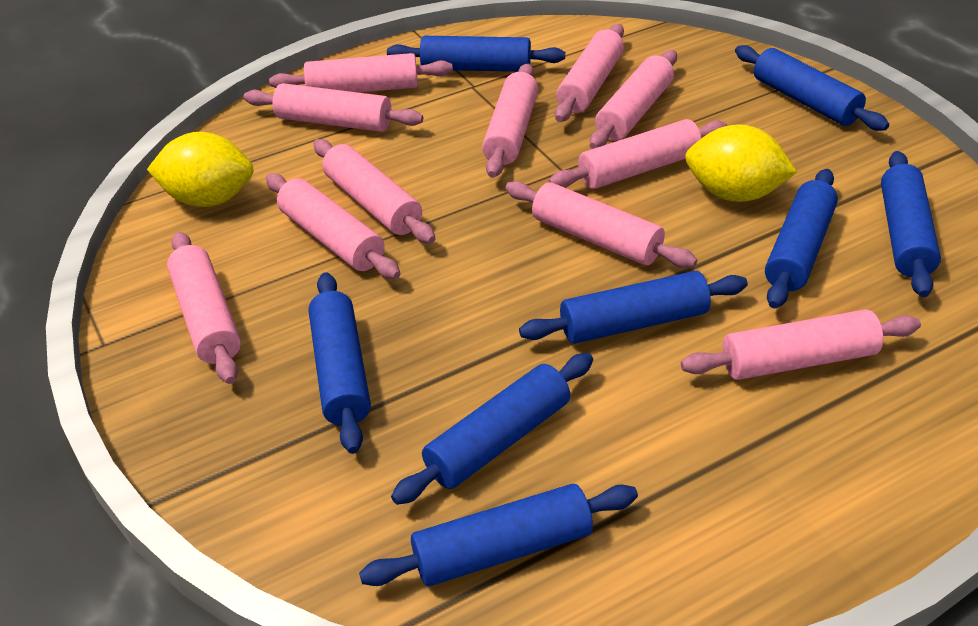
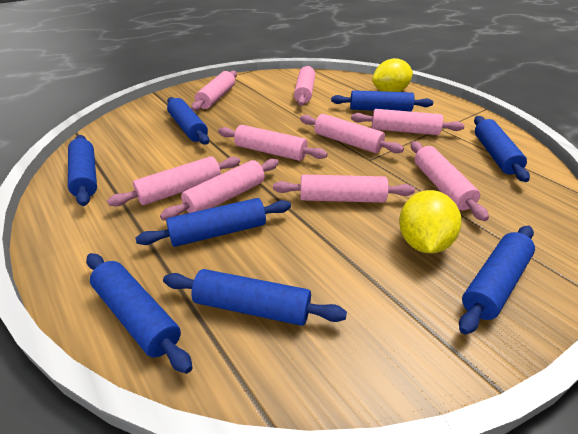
pink rolling pin: 11 -> 9

